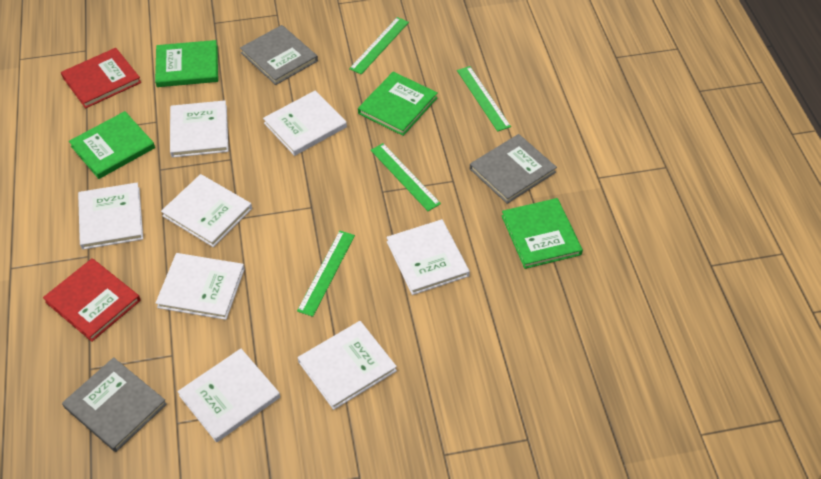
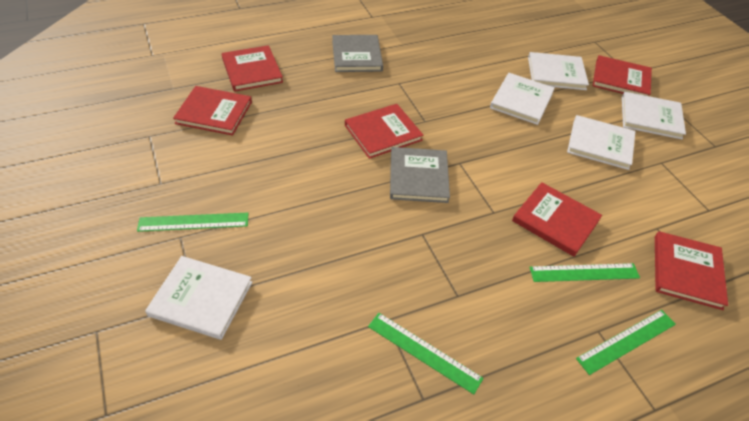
green book: 4 -> 0
grey book: 3 -> 2
red book: 2 -> 6
white book: 8 -> 5

